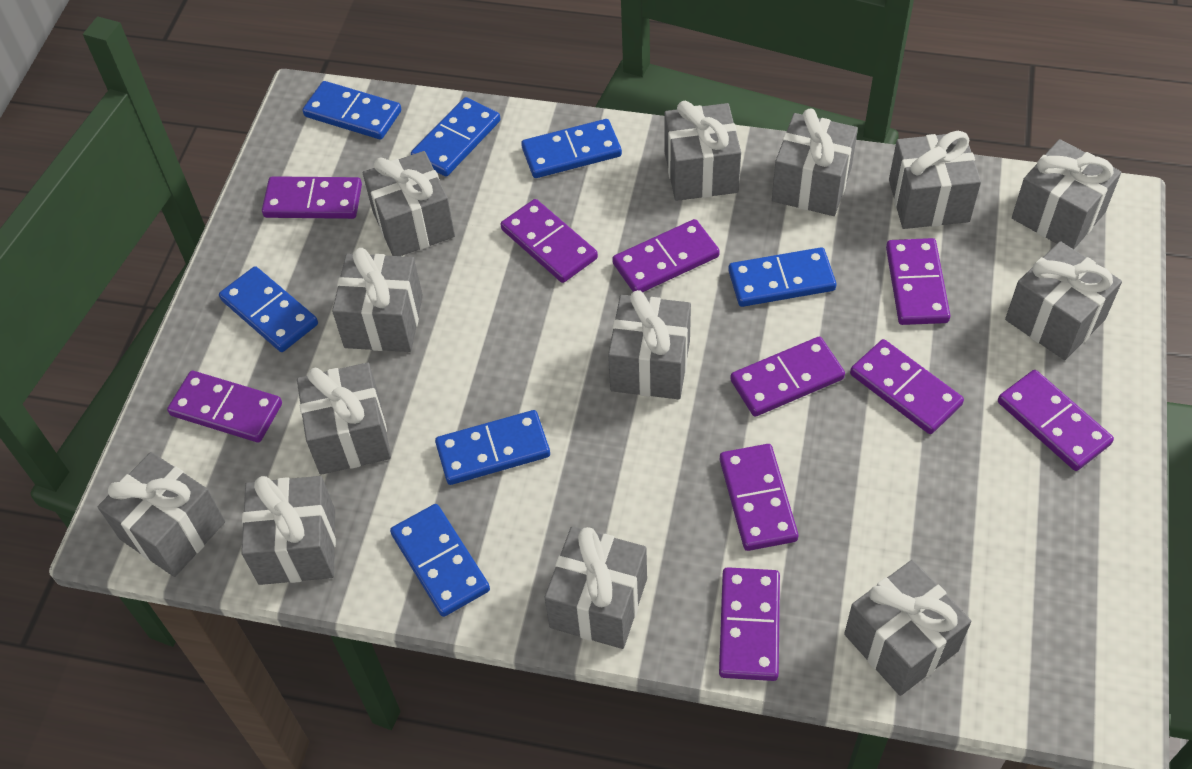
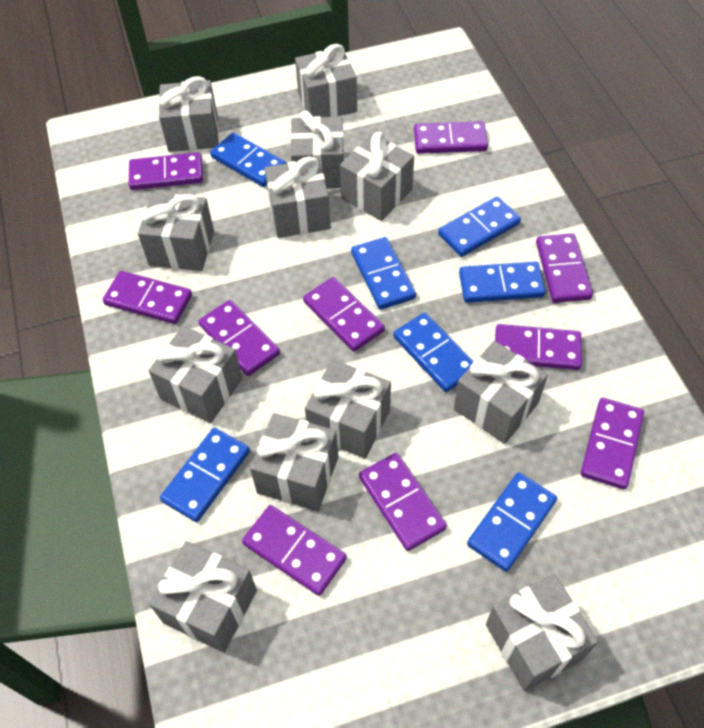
grey gift: 13 -> 12

